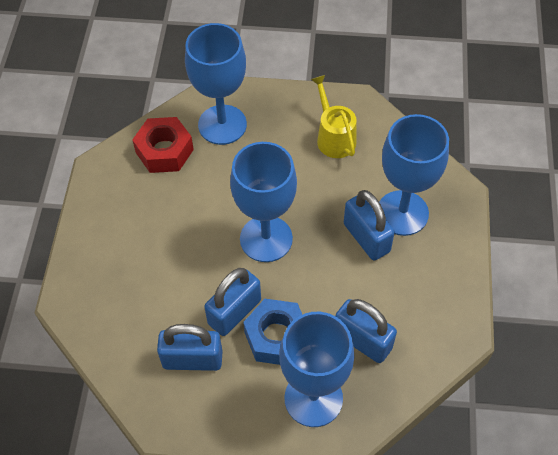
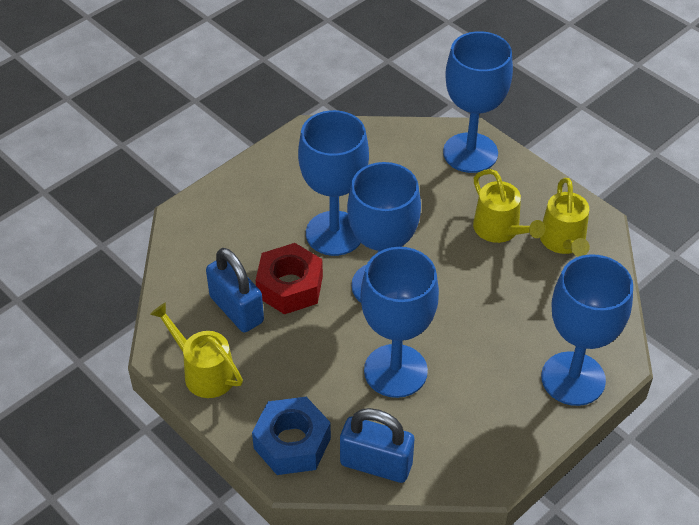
blue goblet: 4 -> 5
blue padlock: 4 -> 2
yellow watering can: 1 -> 3

